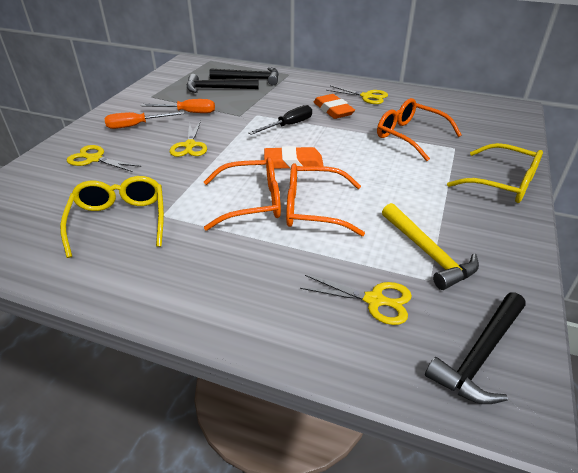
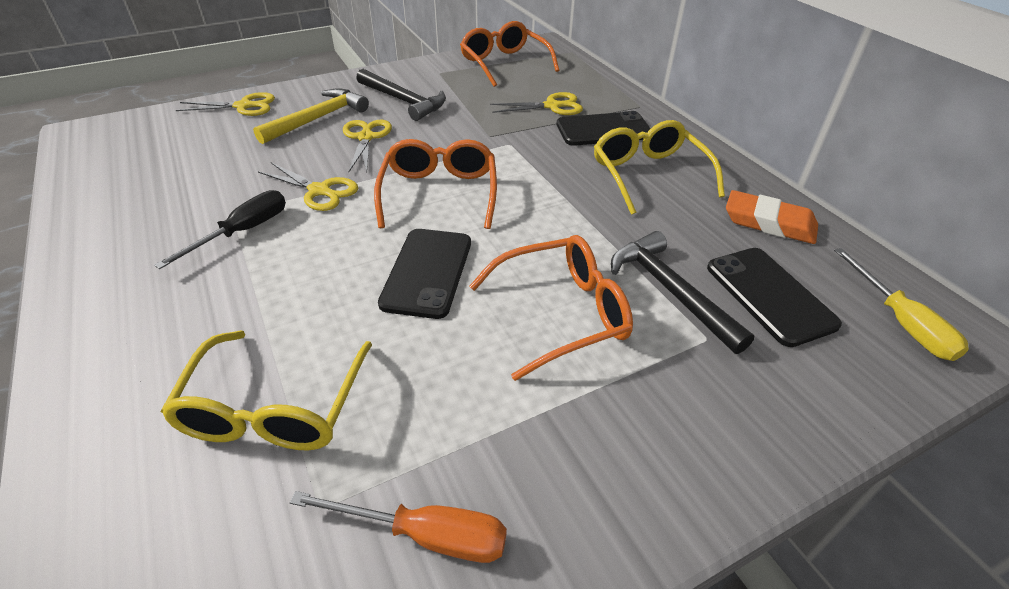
black hammer: 3 -> 2
black phone: 0 -> 3
orange eraser: 2 -> 1
orange screwdriver: 2 -> 1
yellow screwdriver: 0 -> 1

